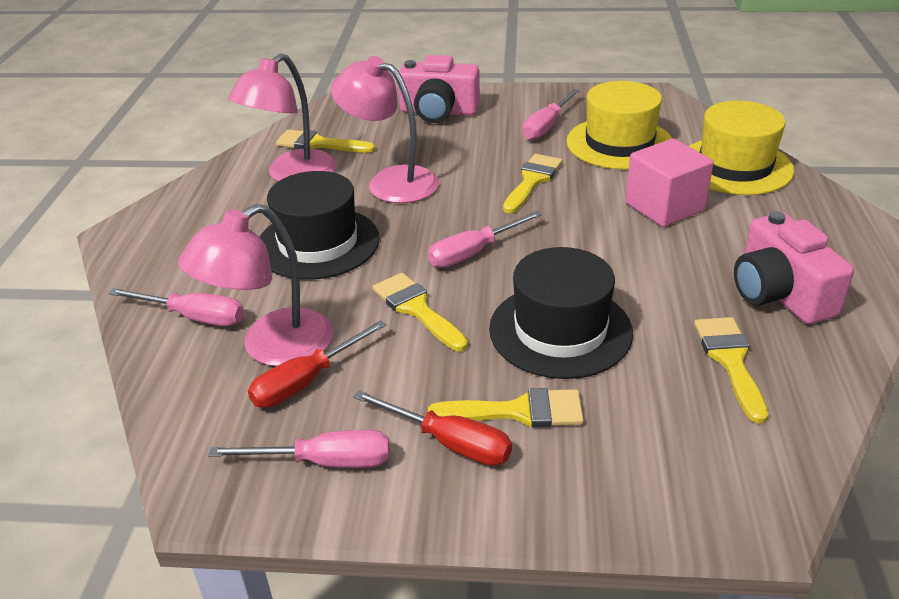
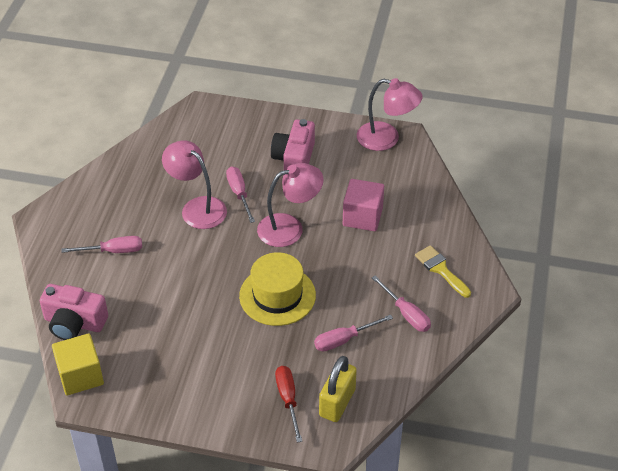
black hat: 2 -> 0
red screwdriver: 2 -> 1
yellow brush: 5 -> 1
yellow cube: 0 -> 1
yellow hat: 2 -> 1
yellow padlock: 0 -> 1

